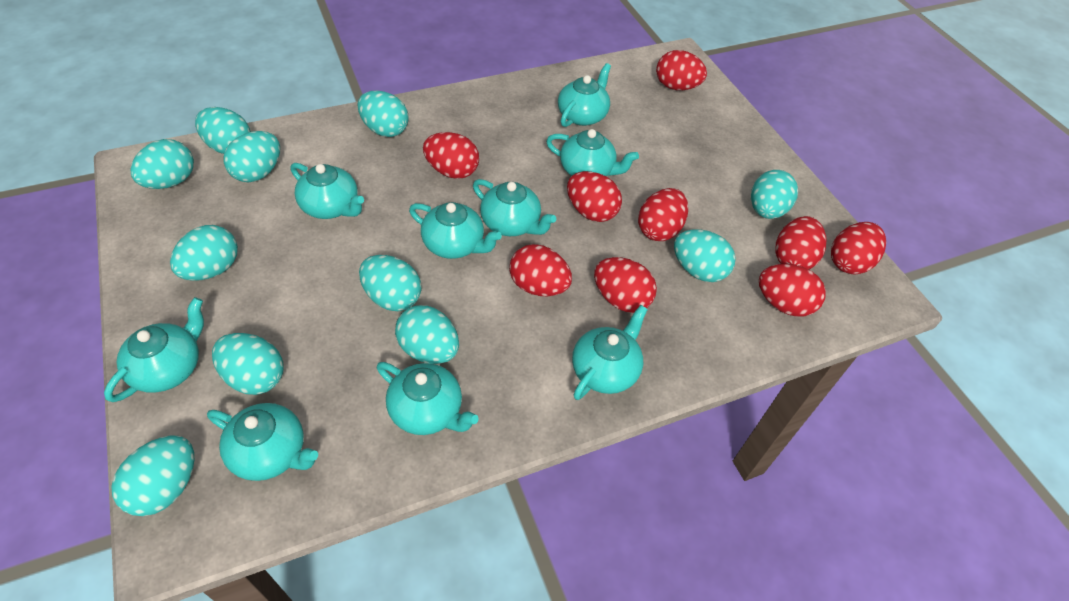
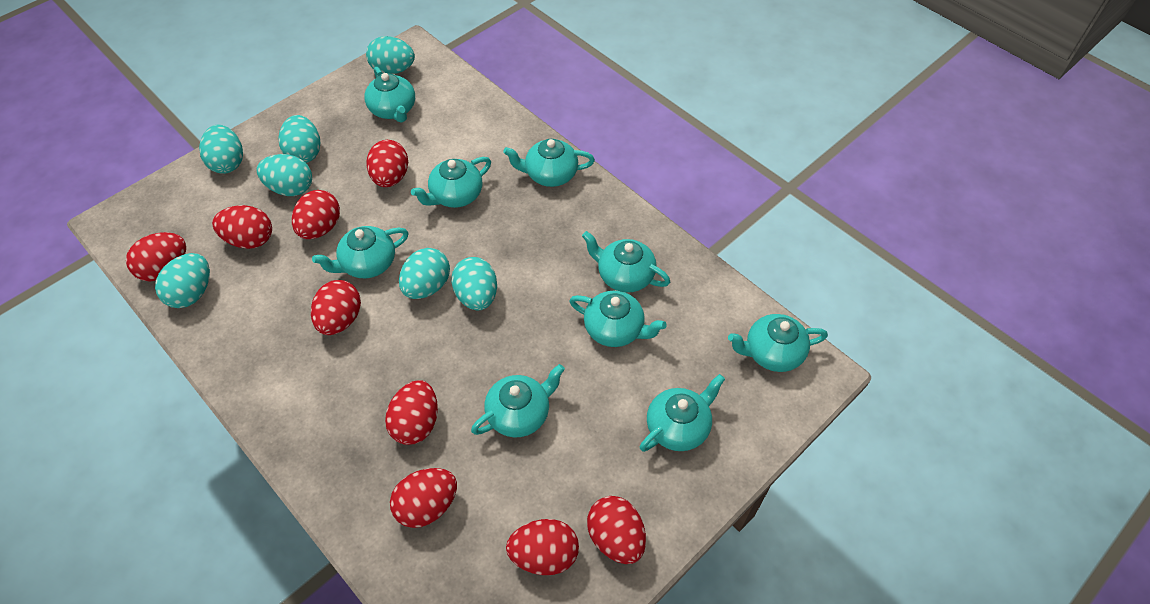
turquoise egg: 11 -> 7

